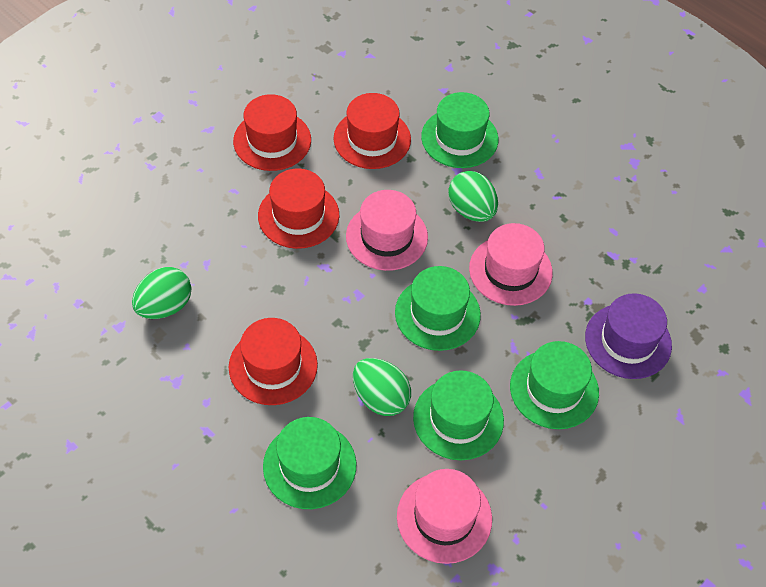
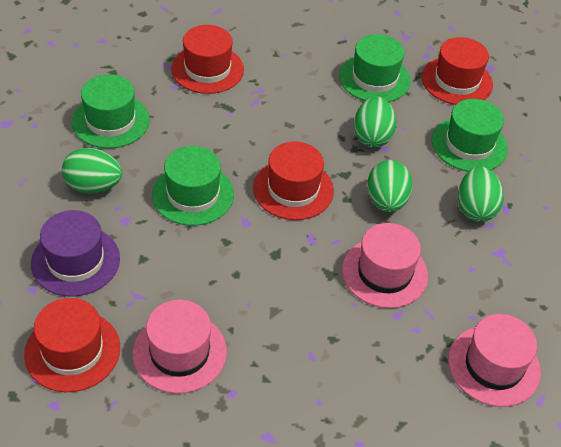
green egg: 3 -> 4
green hat: 5 -> 4

